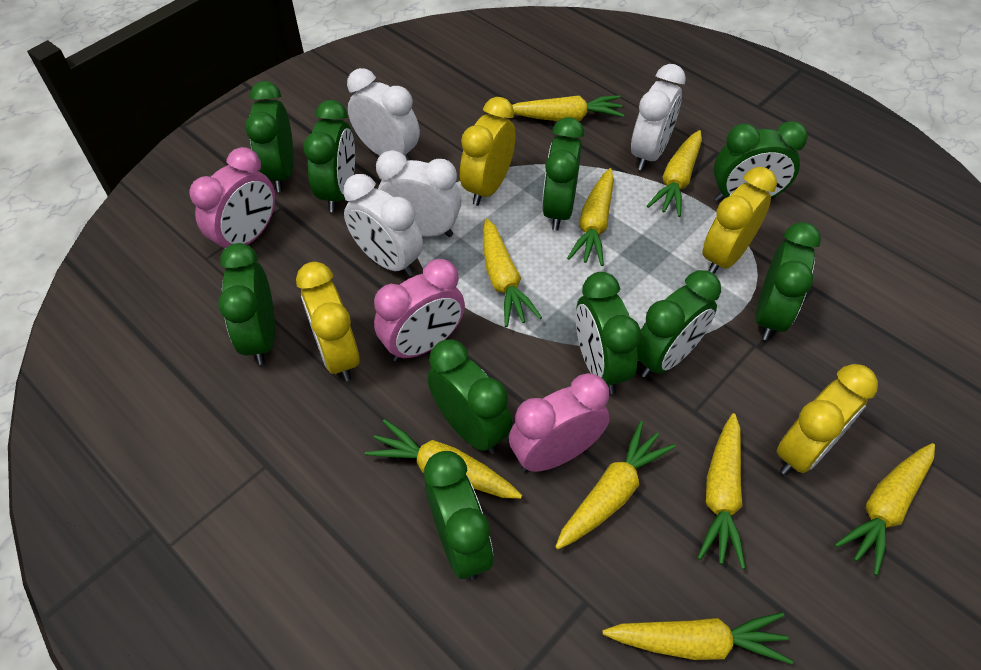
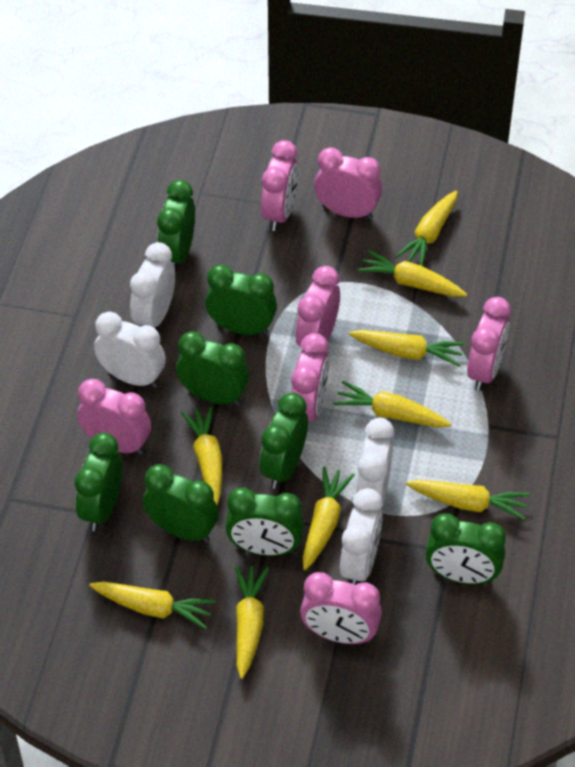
green clock: 10 -> 8
pink clock: 3 -> 7
yellow clock: 4 -> 0

